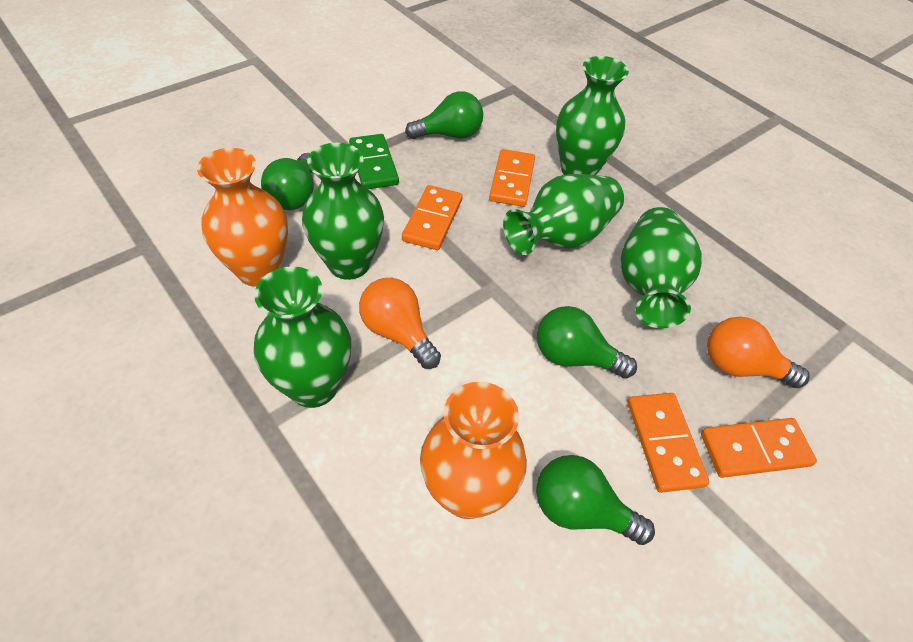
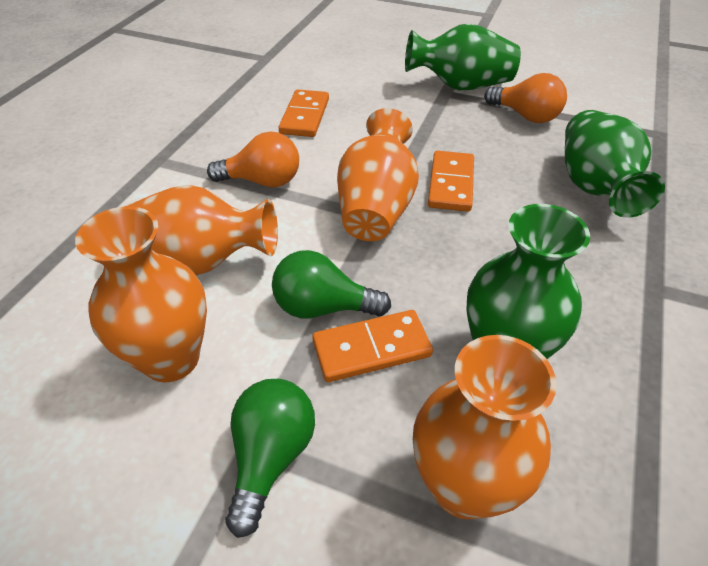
green domino: 1 -> 0
green light bulb: 4 -> 2
green vase: 5 -> 3
orange domino: 4 -> 3
orange vase: 2 -> 4

